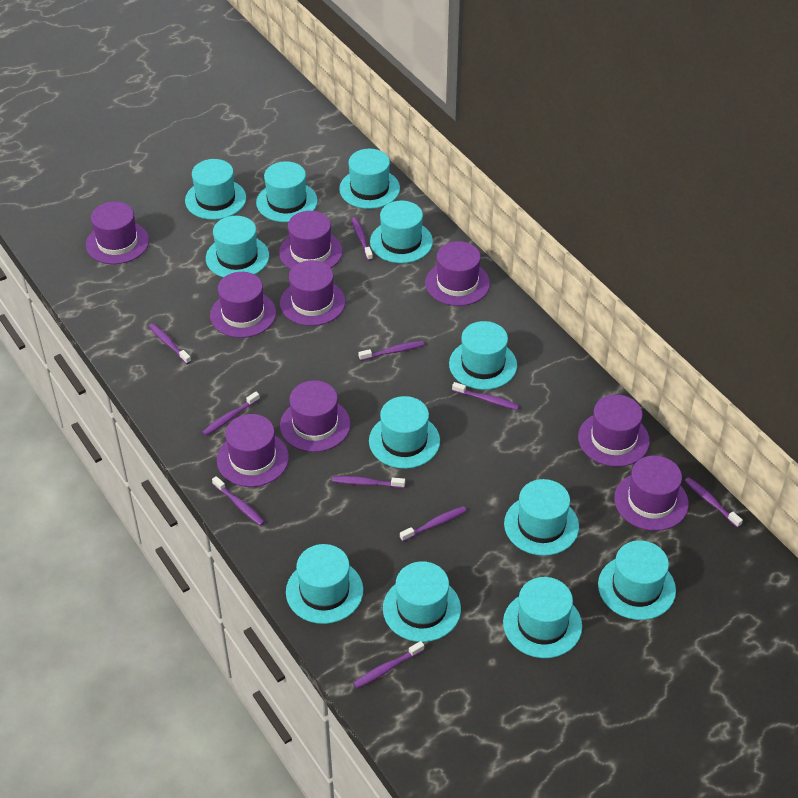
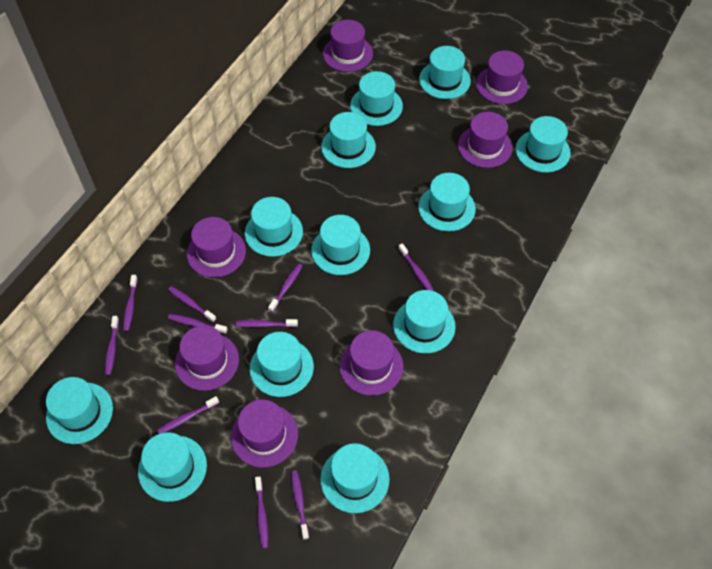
purple hat: 9 -> 7

